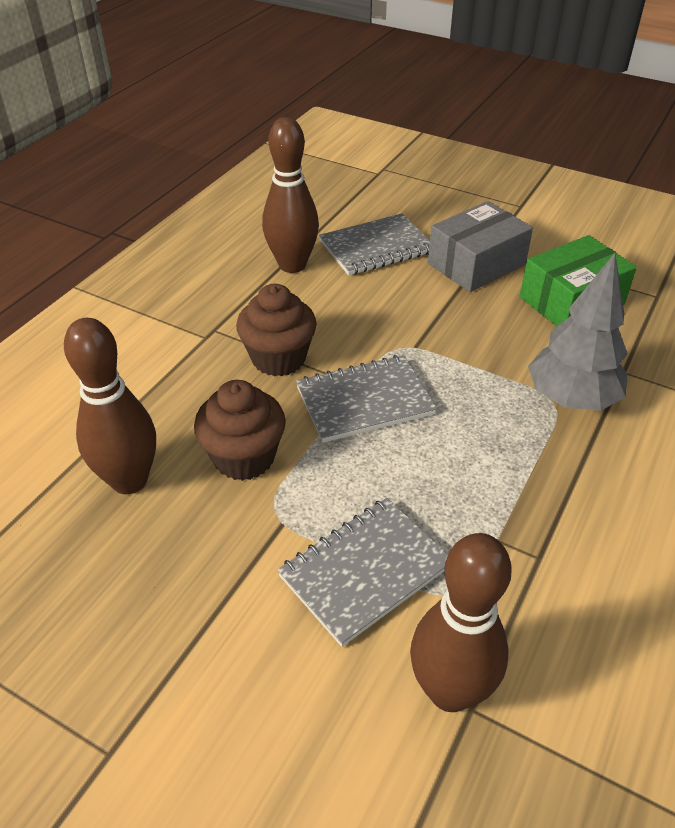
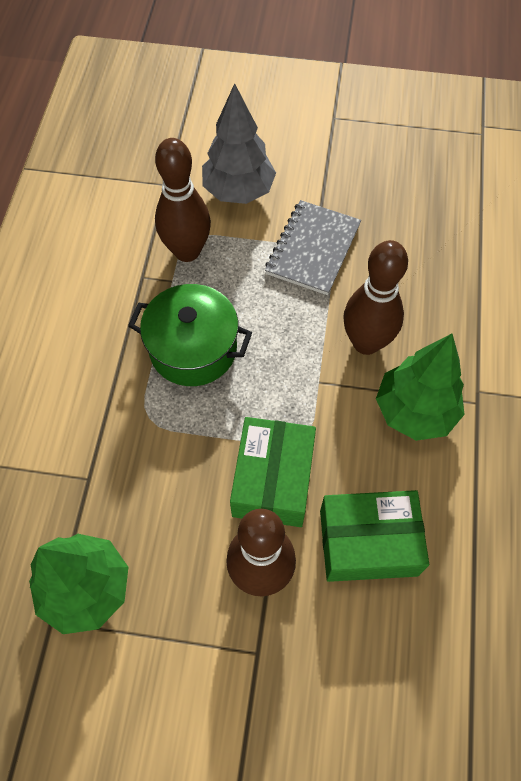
brown cupcake: 2 -> 0
green box: 1 -> 2
green pot: 0 -> 1
green tree: 0 -> 2
grey box: 1 -> 0
grey notebook: 3 -> 1

